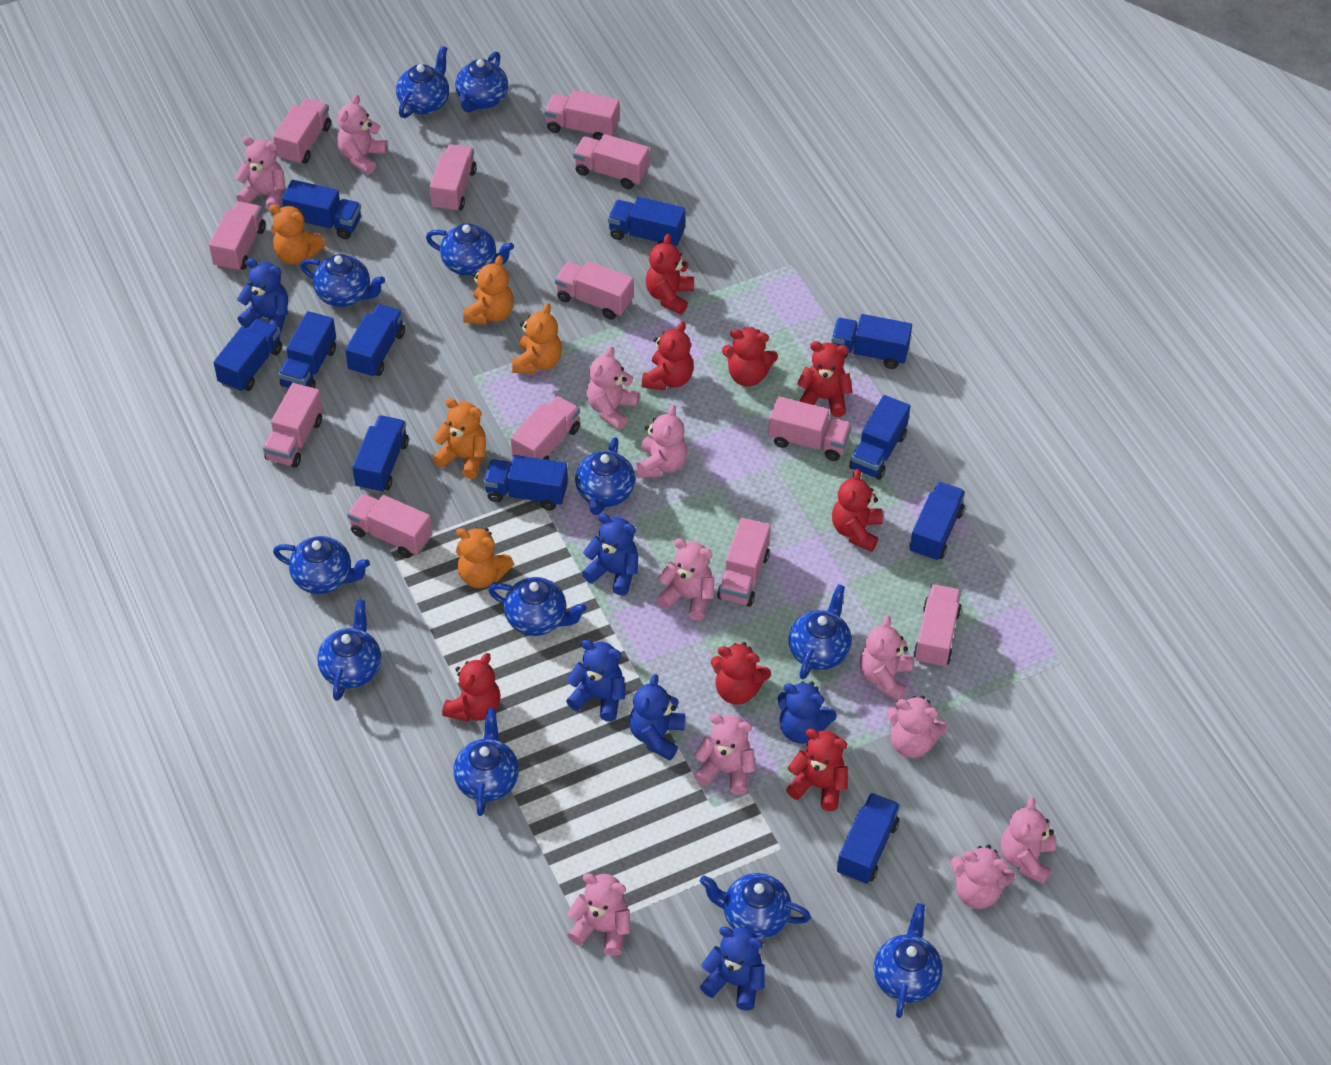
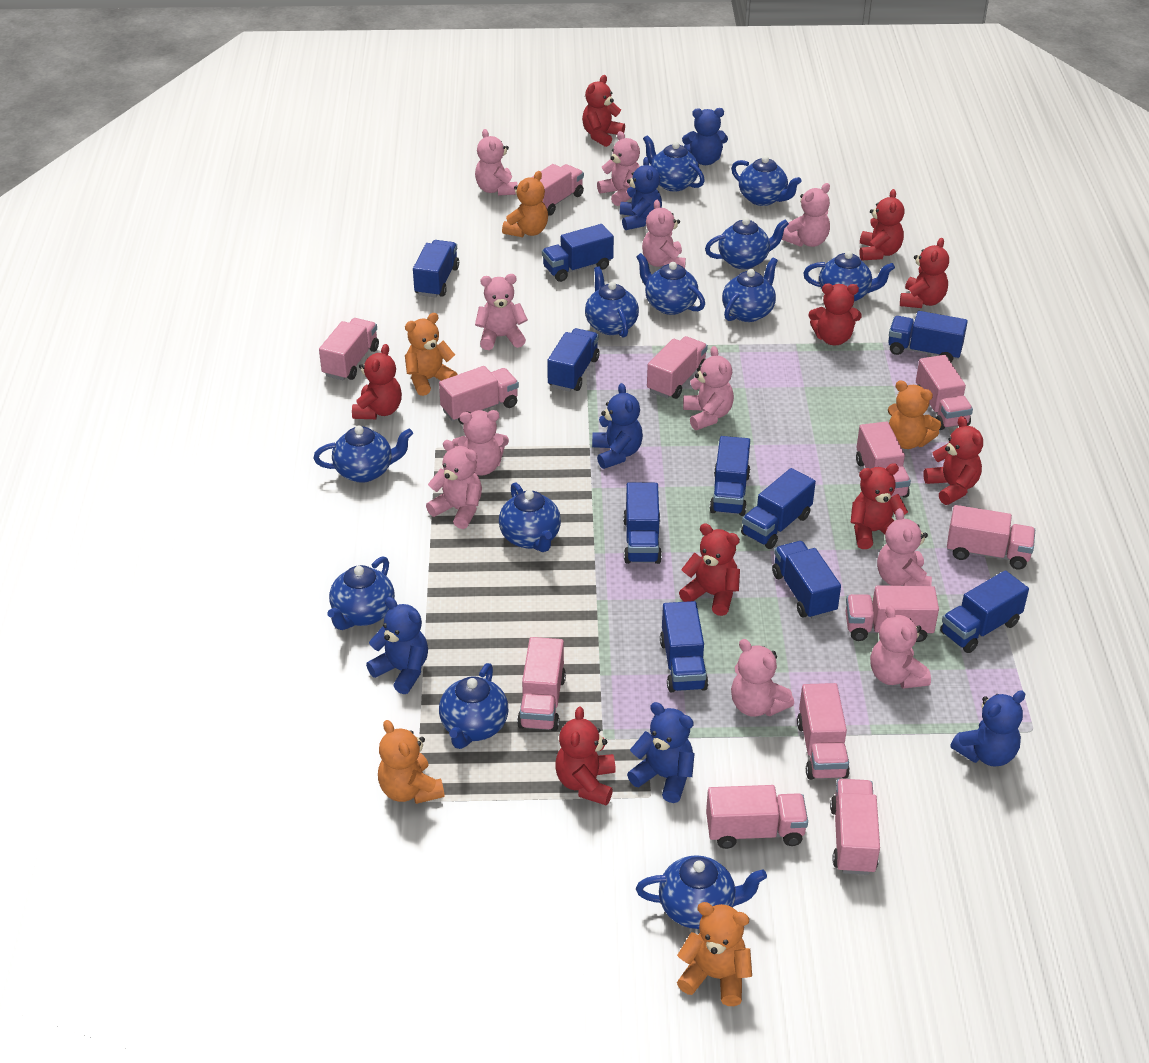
blue truck: 11 -> 10
red teddy bear: 8 -> 9

